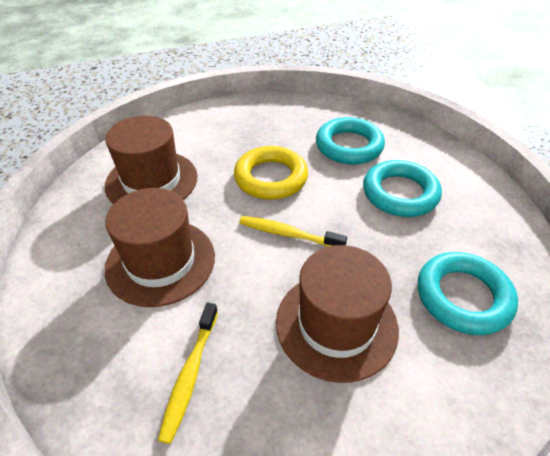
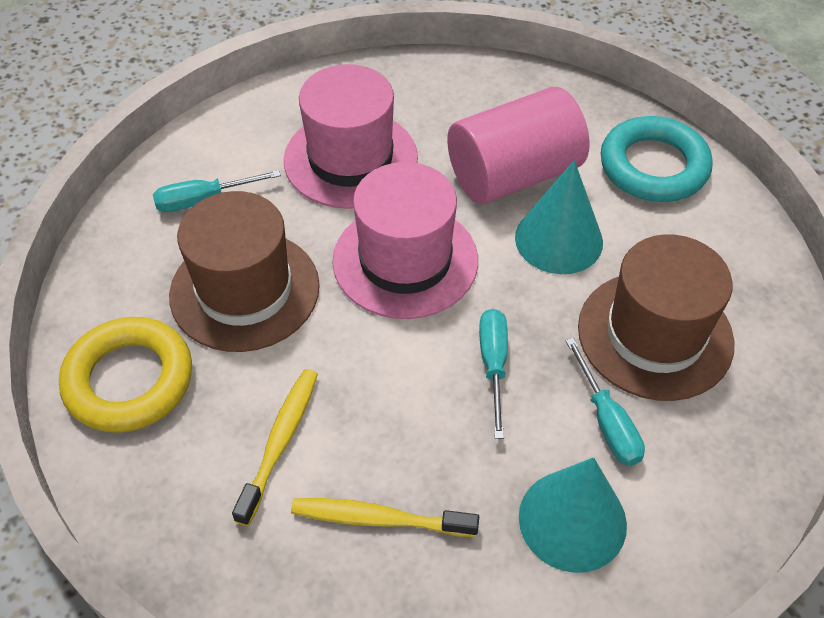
brown hat: 3 -> 2
pink cylinder: 0 -> 1
pink hat: 0 -> 2
turquoise cone: 0 -> 2
turquoise ring: 3 -> 1
turquoise screwdriver: 0 -> 3

